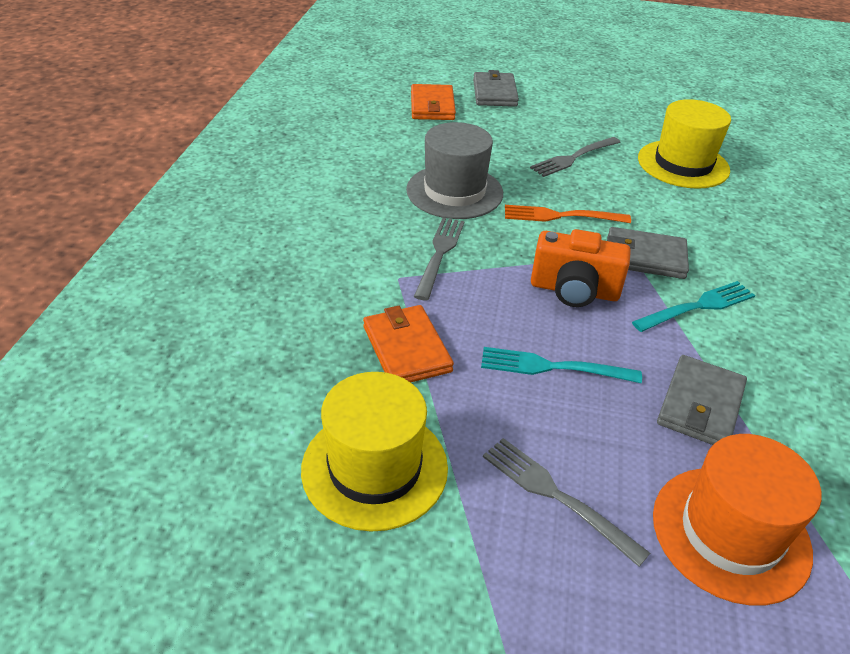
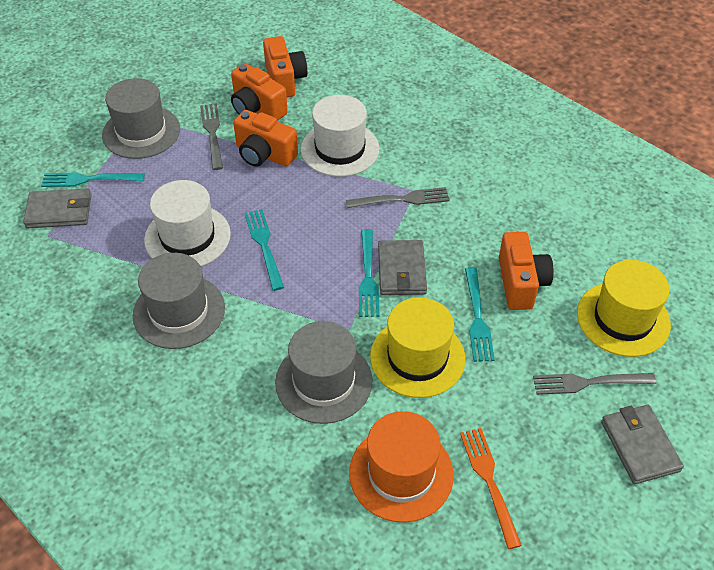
grey hat: 1 -> 3
orange camera: 1 -> 4
orange wallet: 2 -> 0
turquoise fork: 2 -> 4
white hat: 0 -> 2

